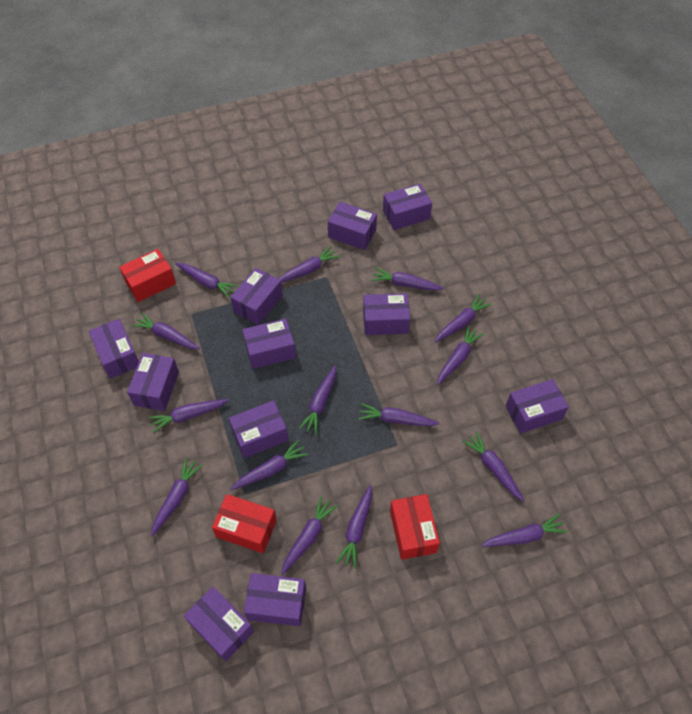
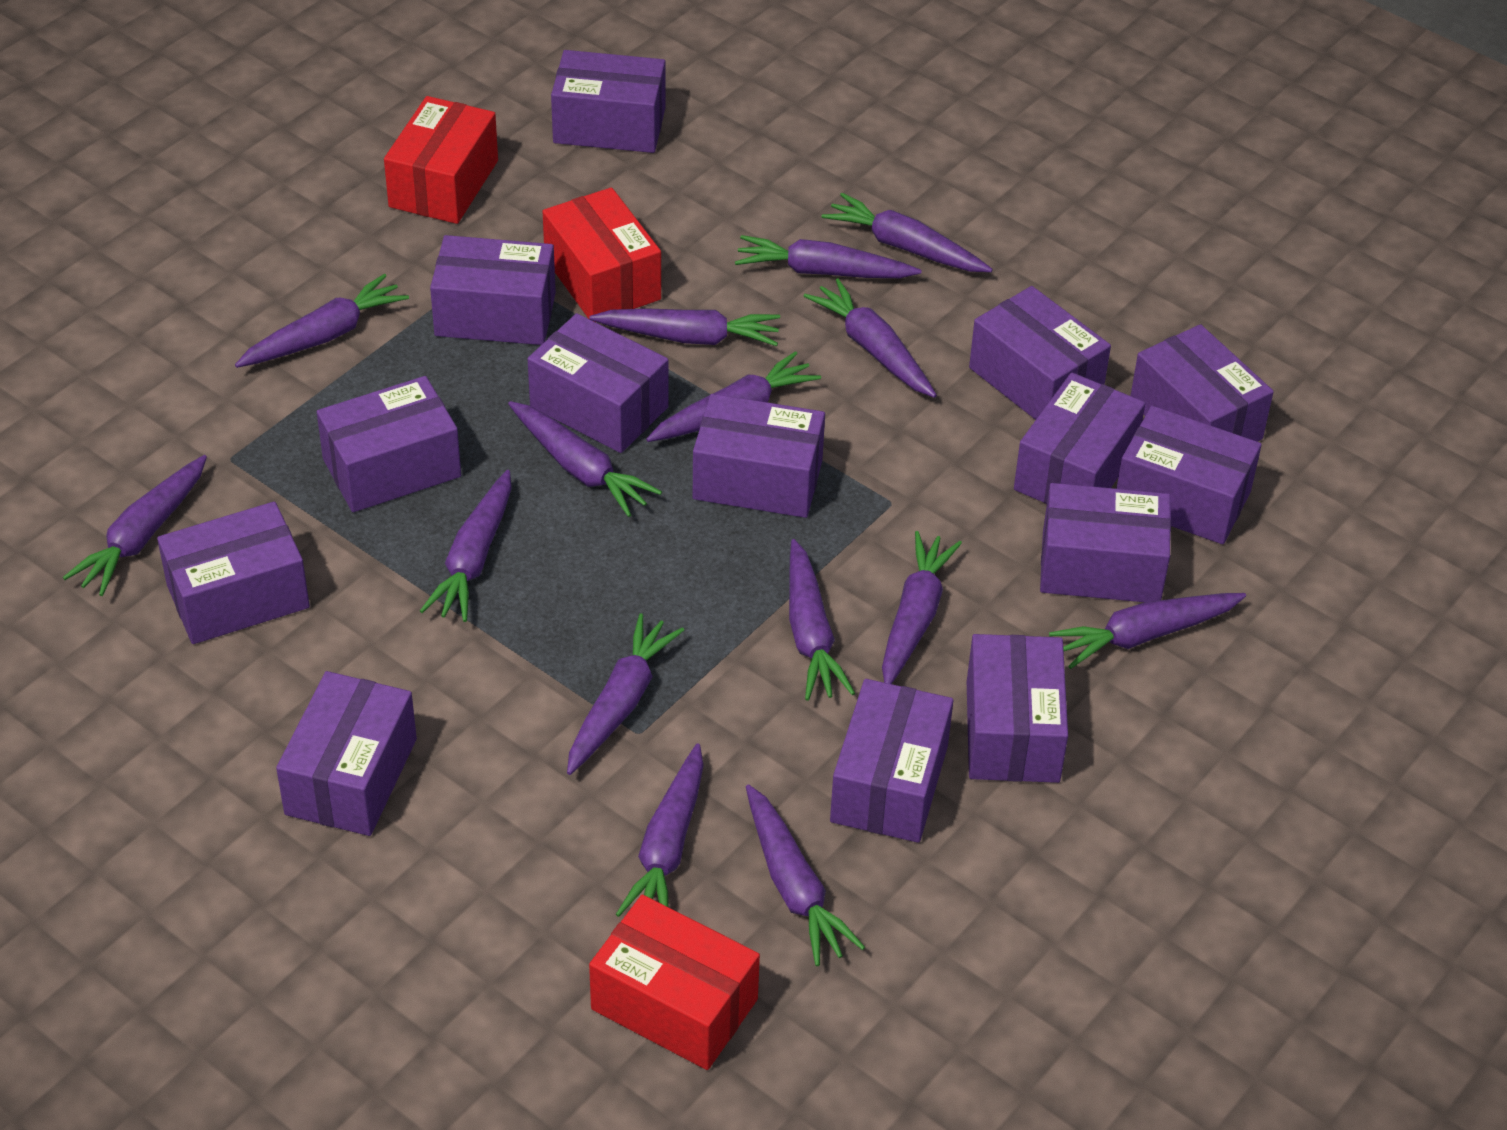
purple box: 11 -> 14

